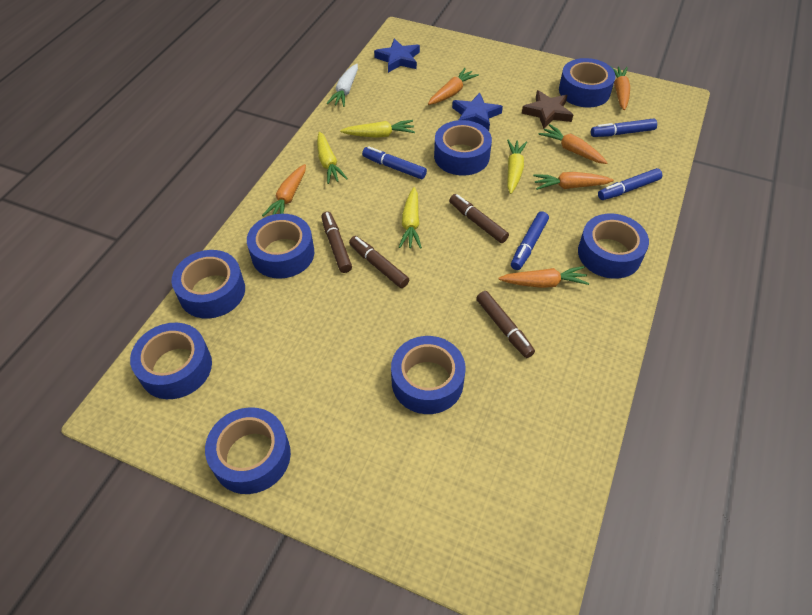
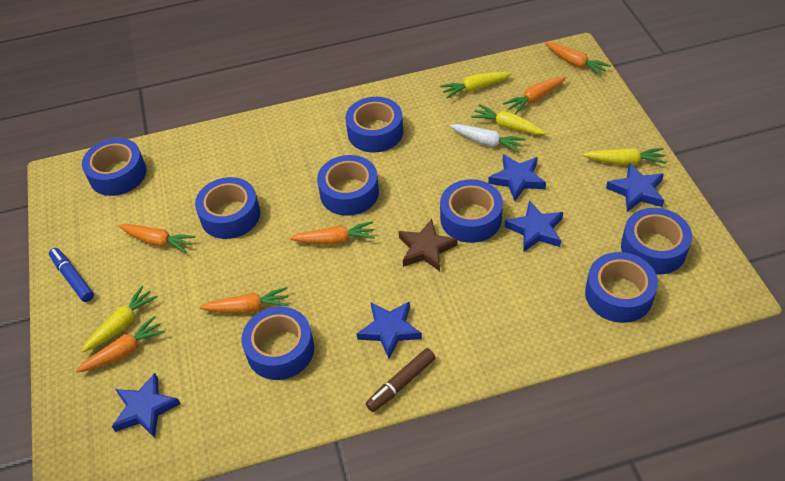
blue marker: 4 -> 1
blue star: 2 -> 5
brown marker: 4 -> 1

